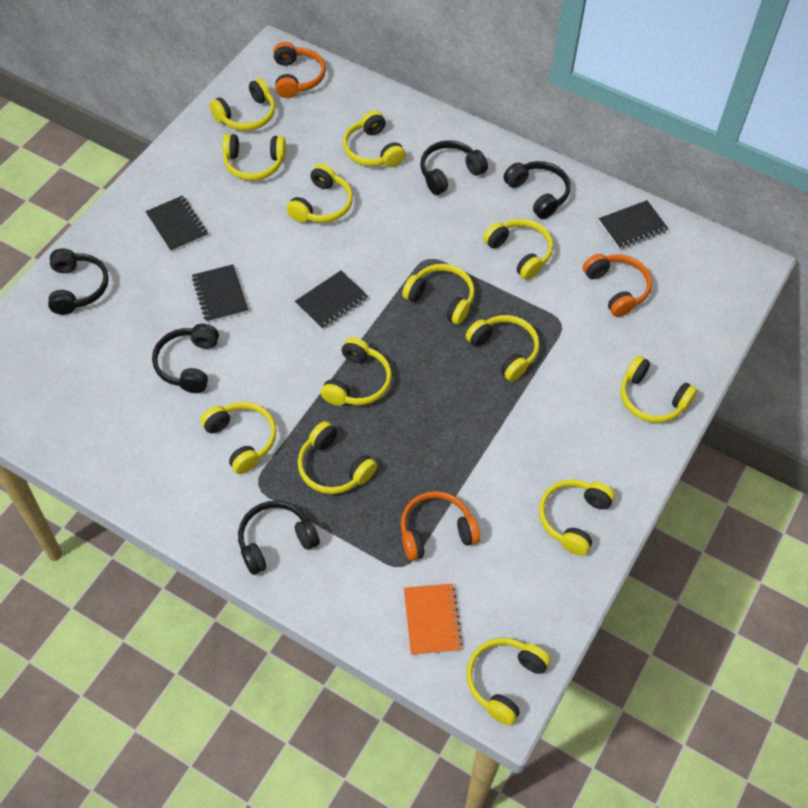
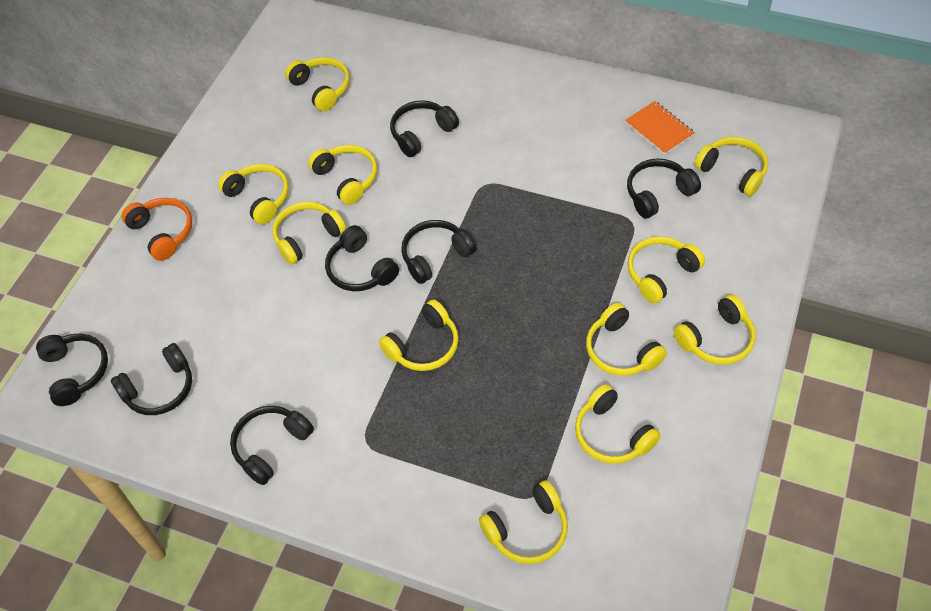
black headphones: 5 -> 7
black notebook: 4 -> 0
orange headphones: 3 -> 1
yellow headphones: 13 -> 11

